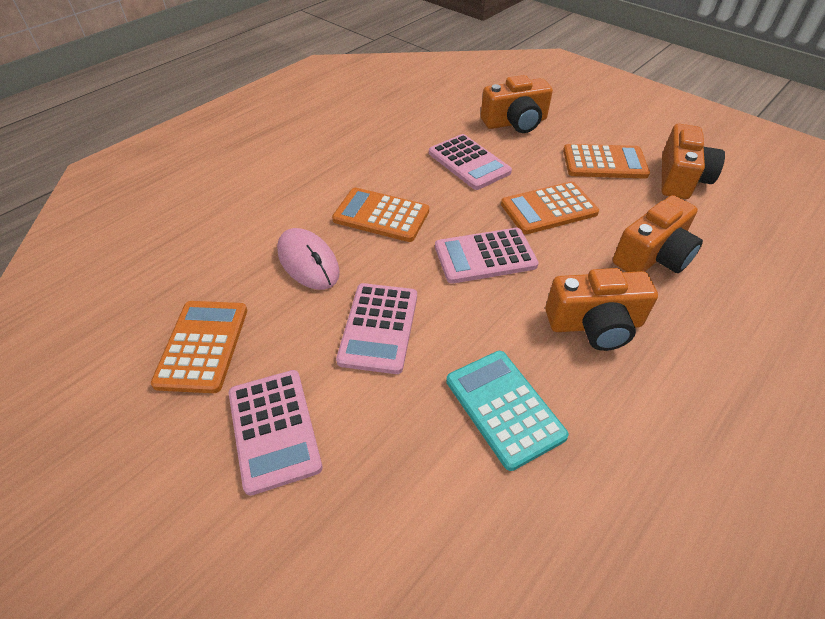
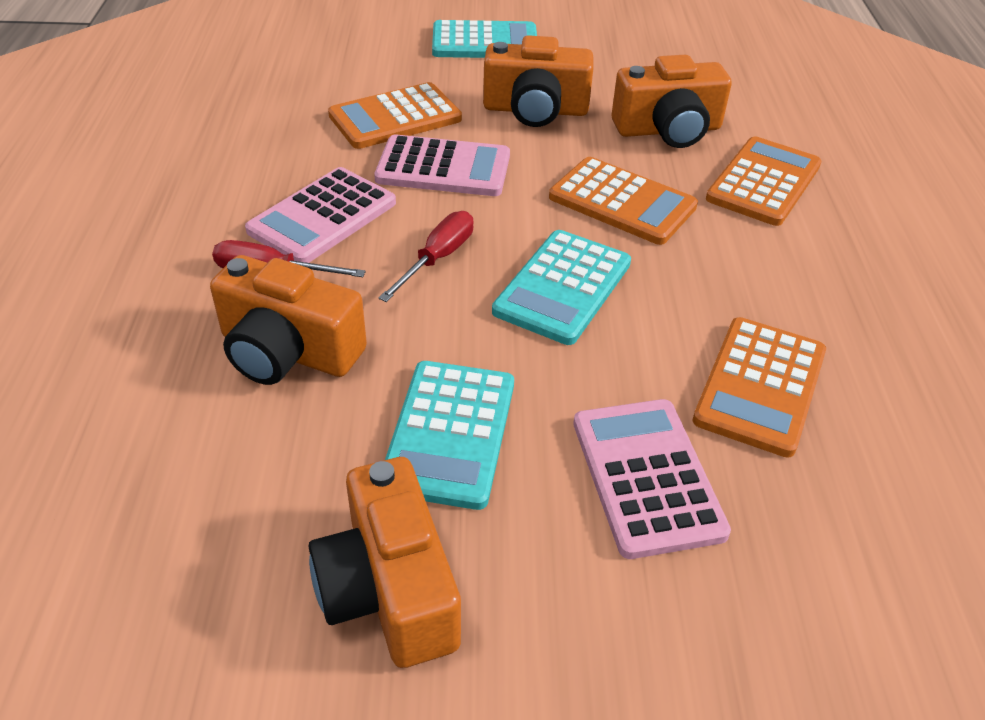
pink calculator: 4 -> 3
pink mouse: 1 -> 0
red screwdriver: 0 -> 2
turquoise calculator: 1 -> 3

